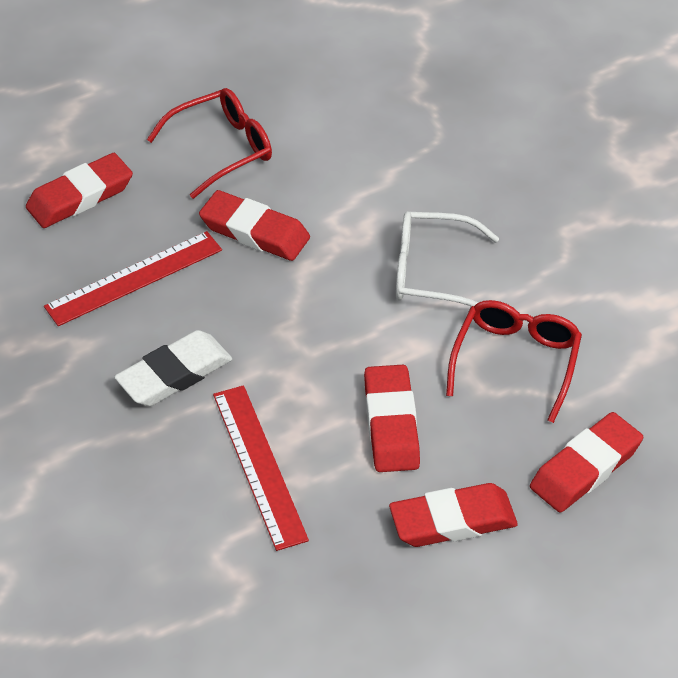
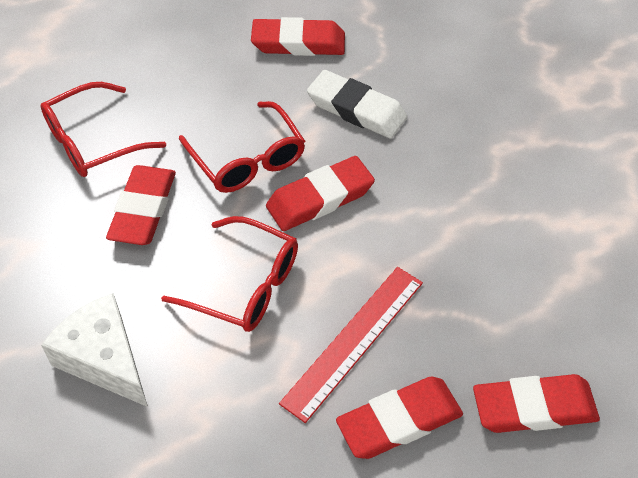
red glasses: 2 -> 3
red ruler: 2 -> 1
white cheese: 0 -> 1
white glasses: 1 -> 0

